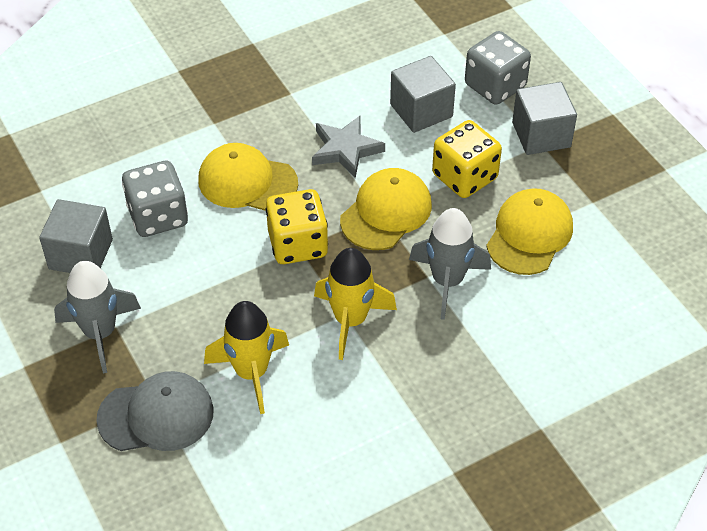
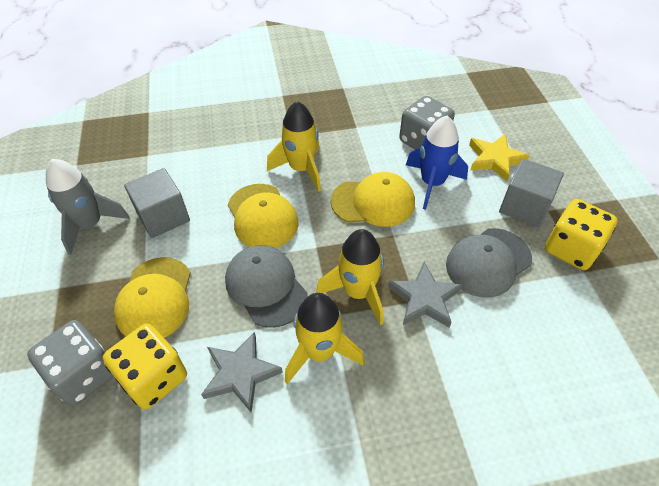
blue rocket: 0 -> 1
grey cap: 1 -> 2
grey cube: 3 -> 2
grey rocket: 2 -> 1
grey star: 1 -> 2
yellow rocket: 2 -> 3
yellow star: 0 -> 1

